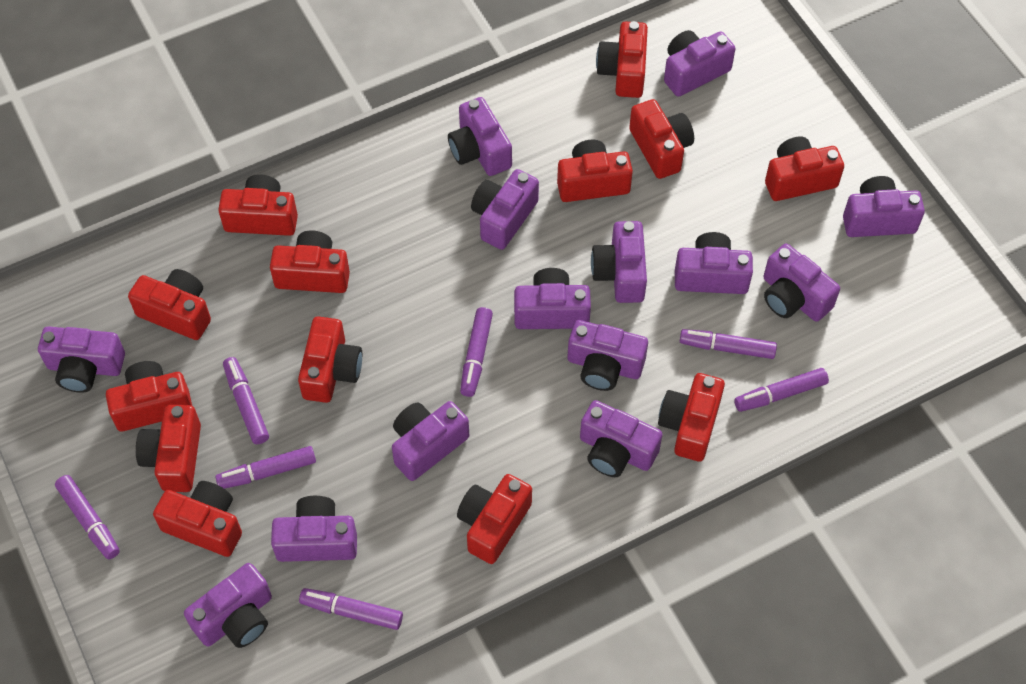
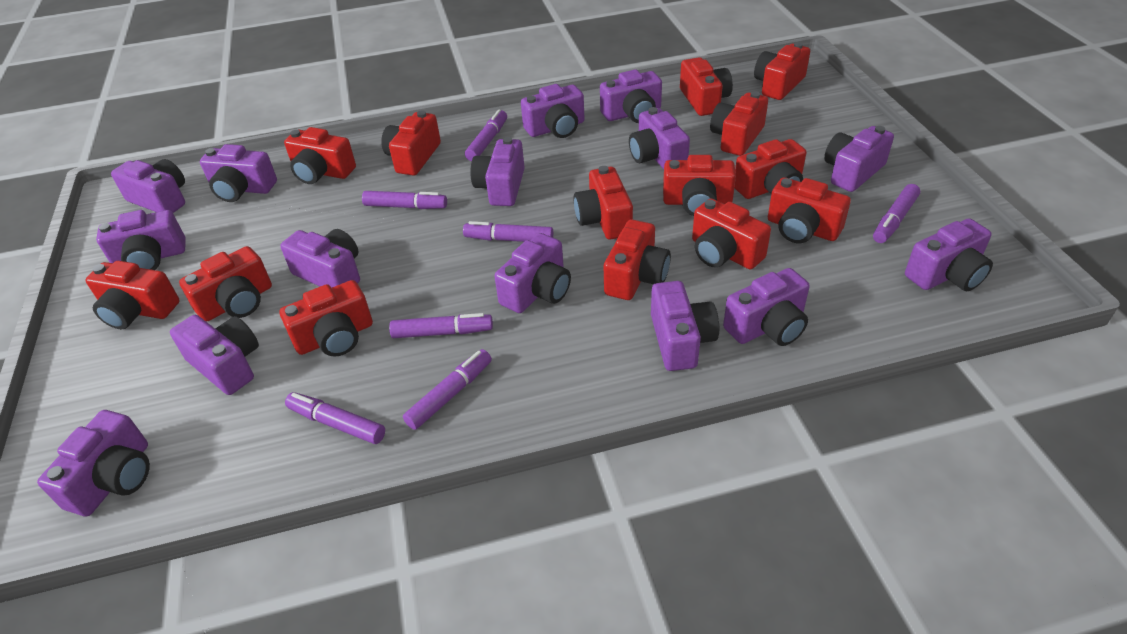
purple camera: 14 -> 15
red camera: 13 -> 14

